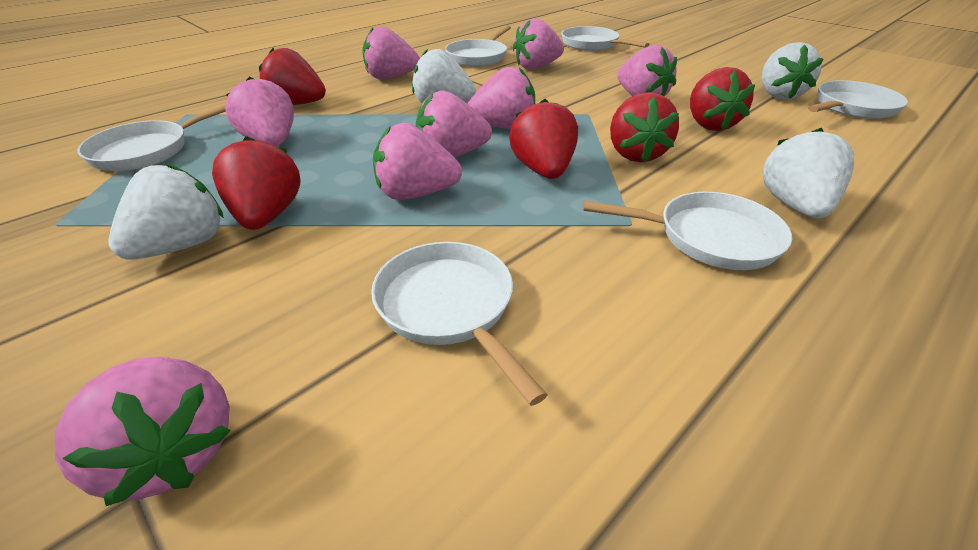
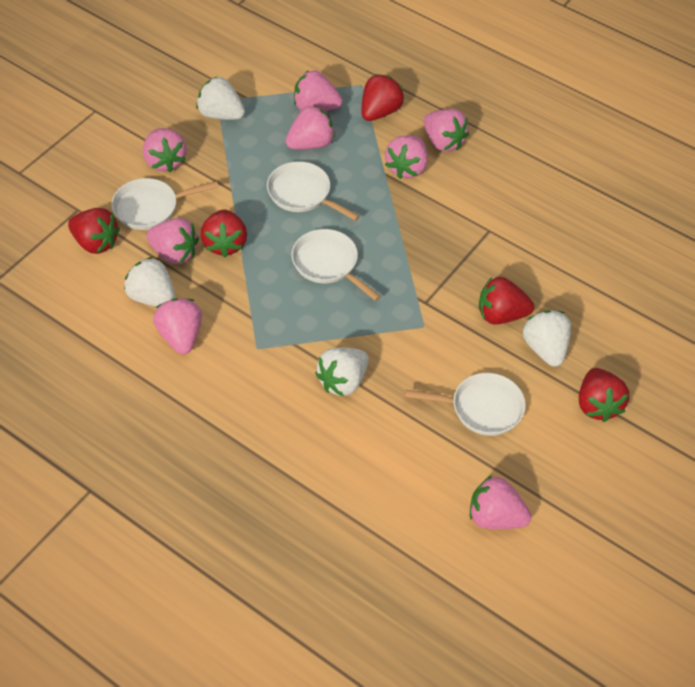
white pan: 6 -> 4

